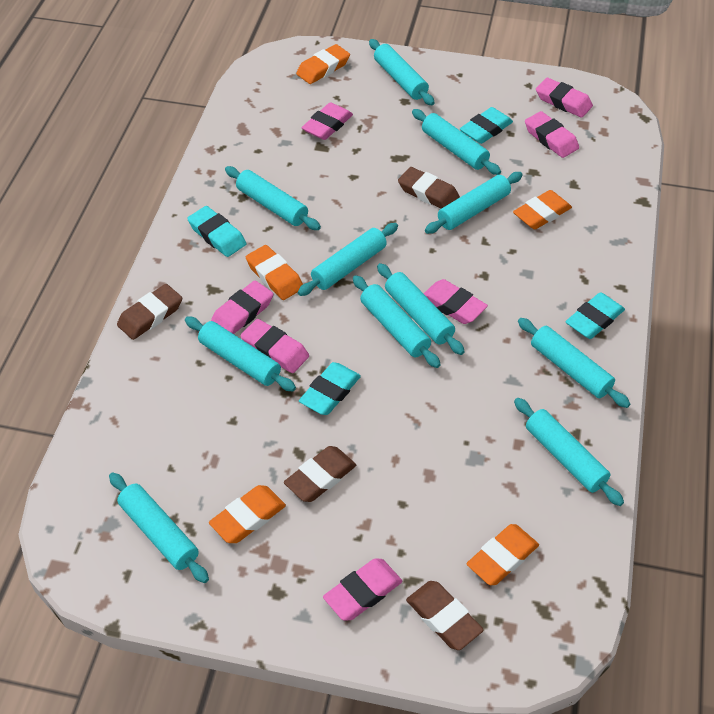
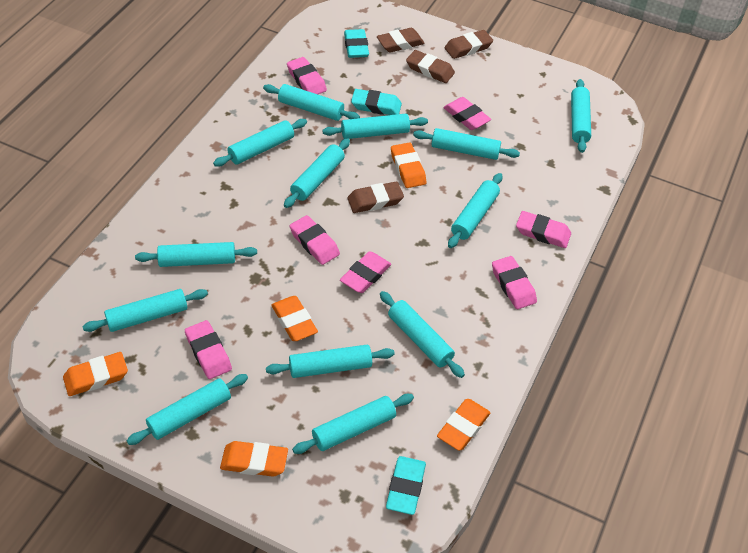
turquoise eraser: 4 -> 3
turquoise rolling pin: 11 -> 13

